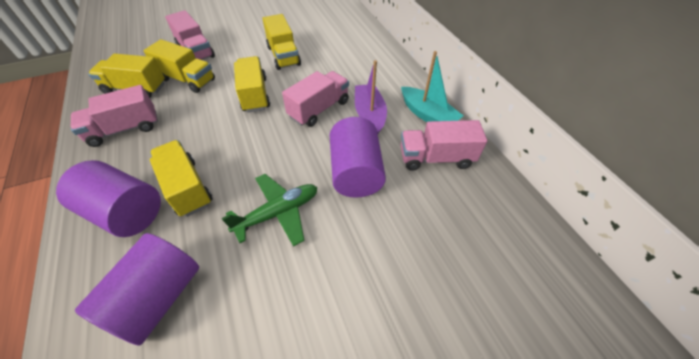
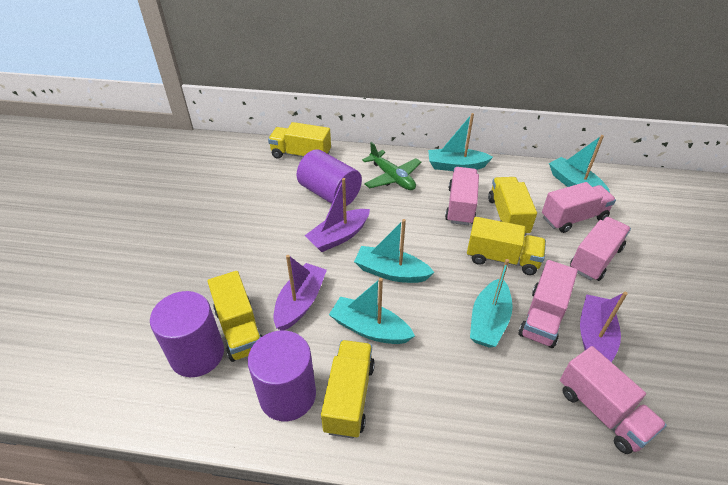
pink truck: 4 -> 5
purple boat: 1 -> 3
turquoise boat: 1 -> 5

